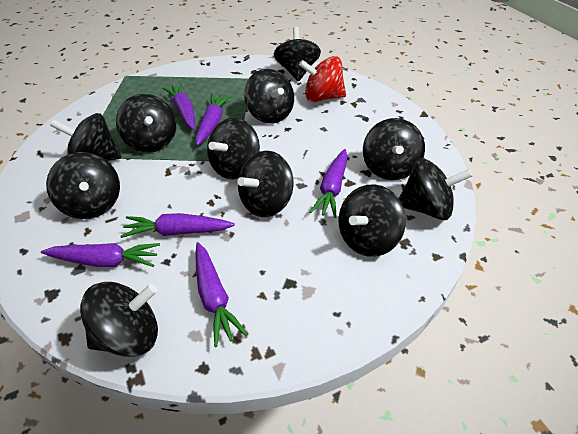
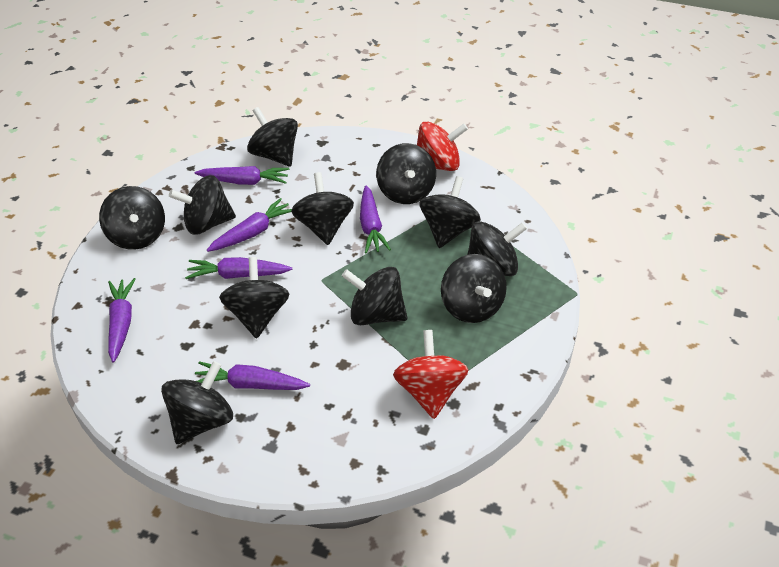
red spinning top: 1 -> 2

